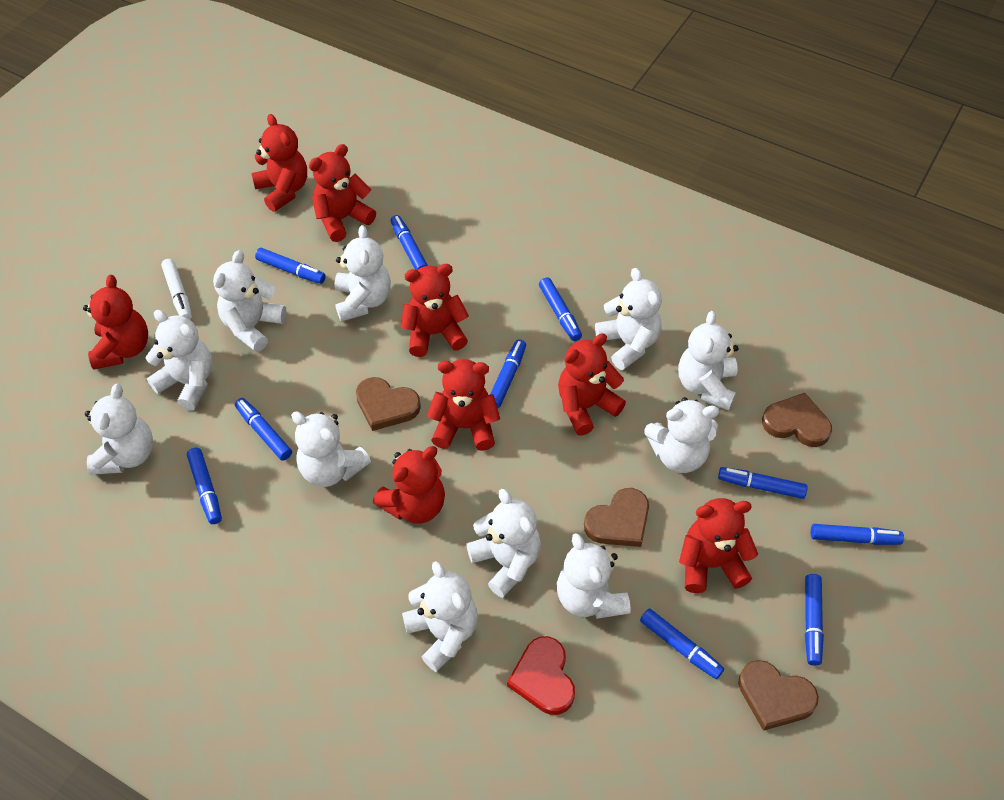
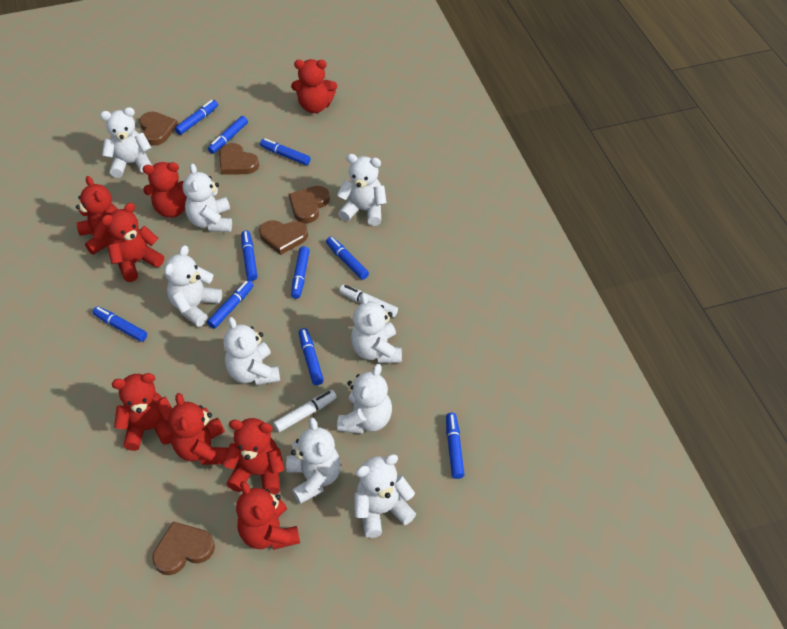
brown heart: 4 -> 5
red heart: 1 -> 0
white marker: 1 -> 2
white teddy bear: 11 -> 9

